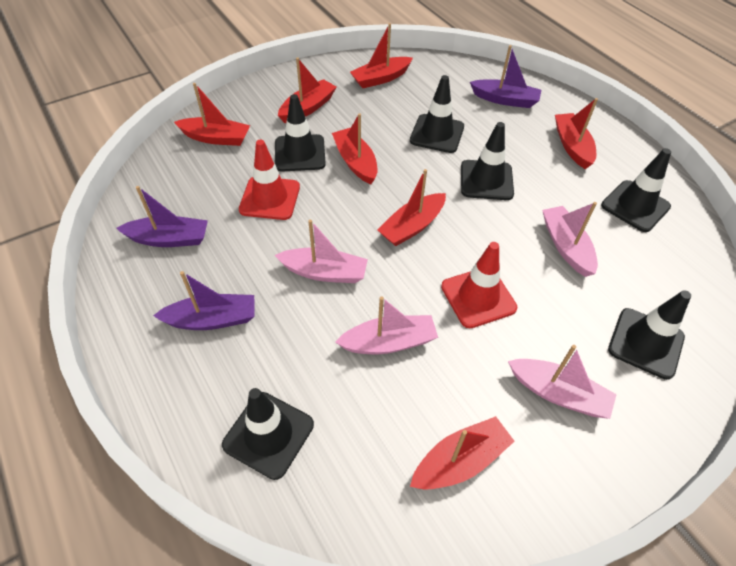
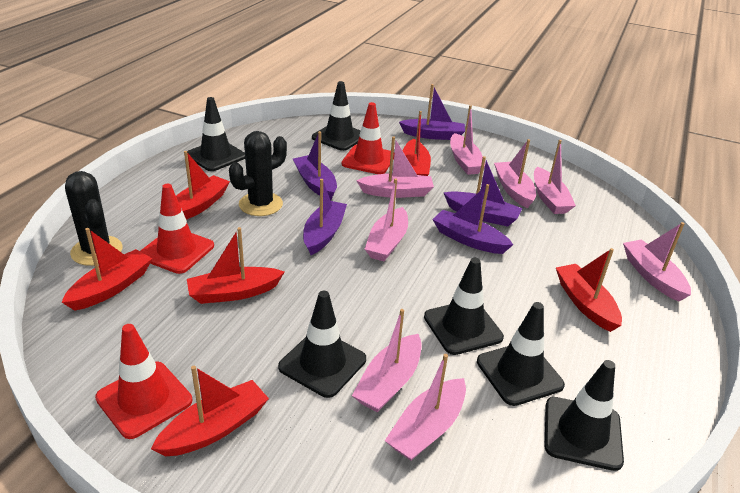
black cactus: 0 -> 2
pink boat: 4 -> 8
purple boat: 3 -> 5
red boat: 7 -> 6
red traffic cone: 2 -> 3

